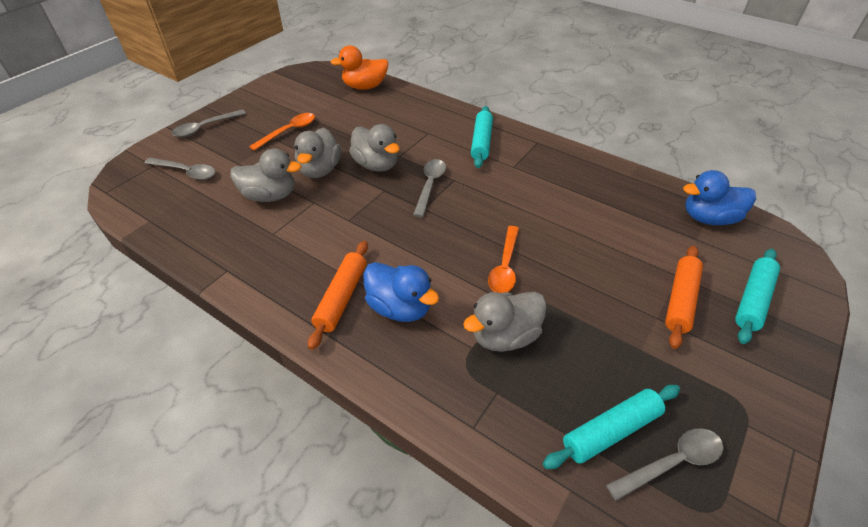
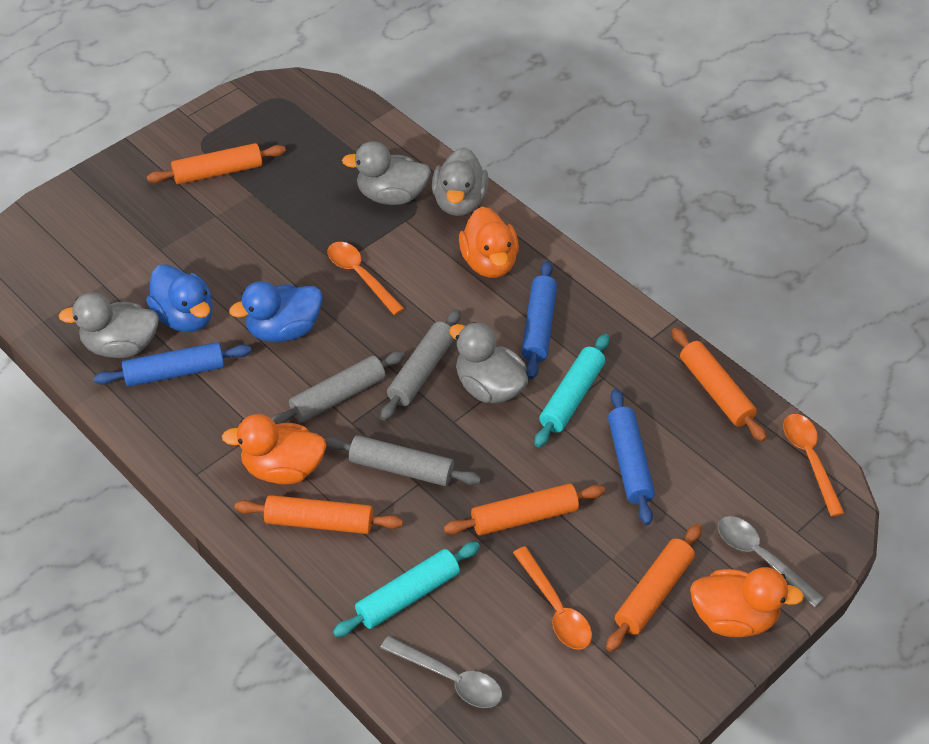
blue rolling pin: 0 -> 3
grey rolling pin: 0 -> 3
grey spoon: 4 -> 2
orange duck: 1 -> 3
orange rolling pin: 2 -> 5
orange spoon: 2 -> 3
turquoise rolling pin: 3 -> 2

